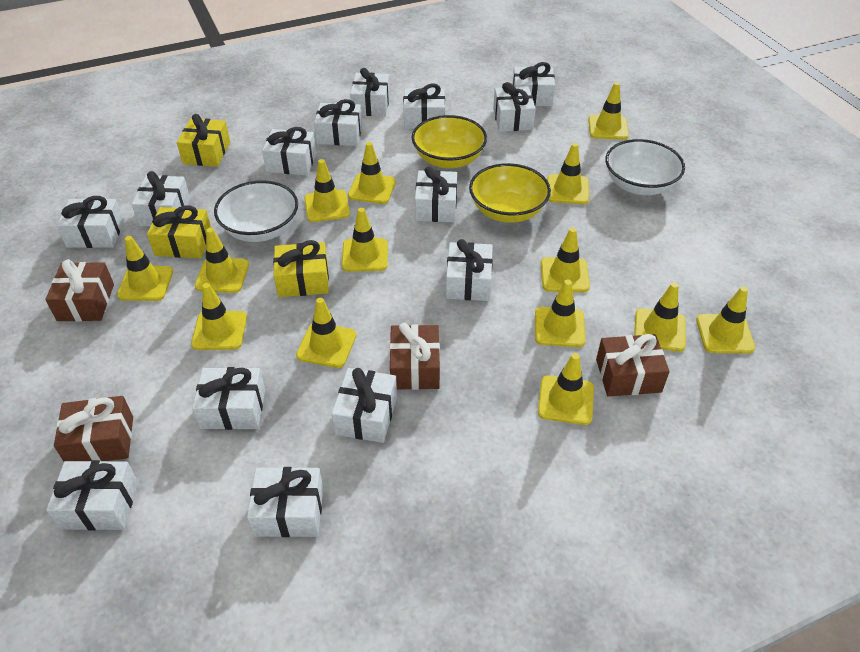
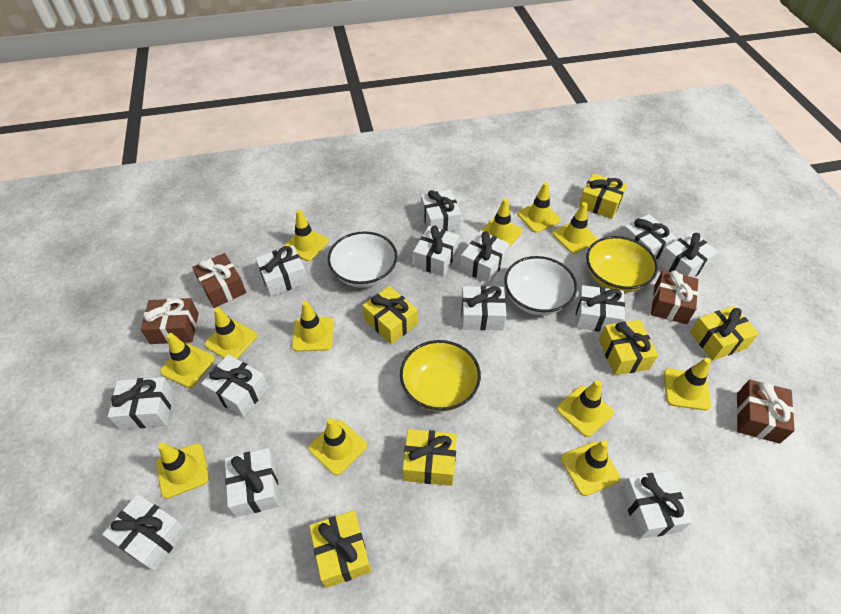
white gift: 14 -> 13
yellow gift: 3 -> 6
yellow traffic cone: 14 -> 12

